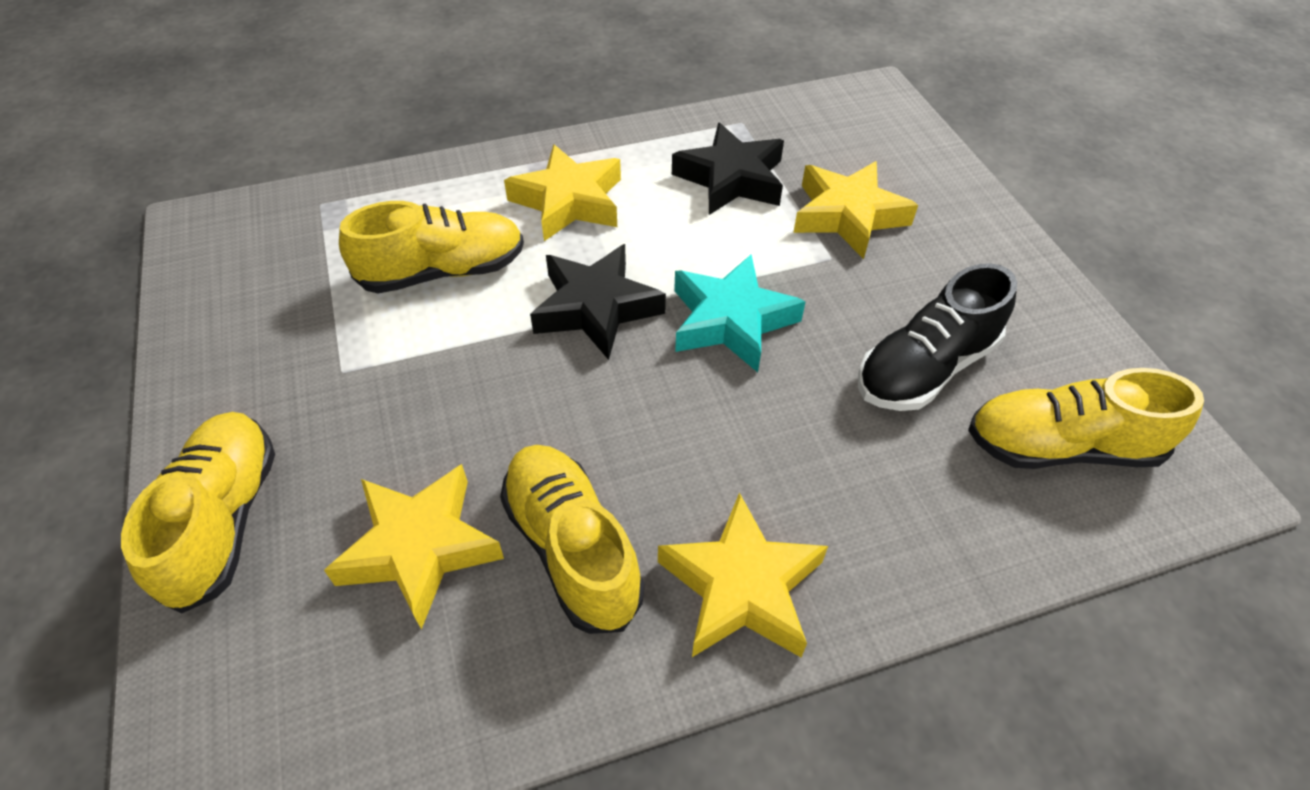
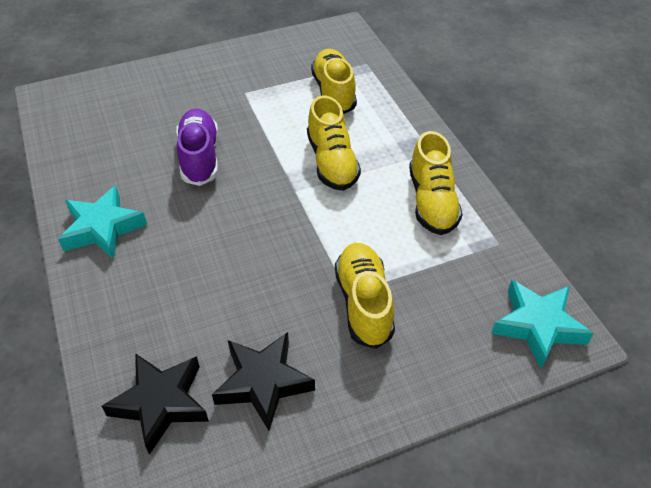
black shoe: 1 -> 0
purple shoe: 0 -> 1
turquoise star: 1 -> 2
yellow star: 4 -> 0

